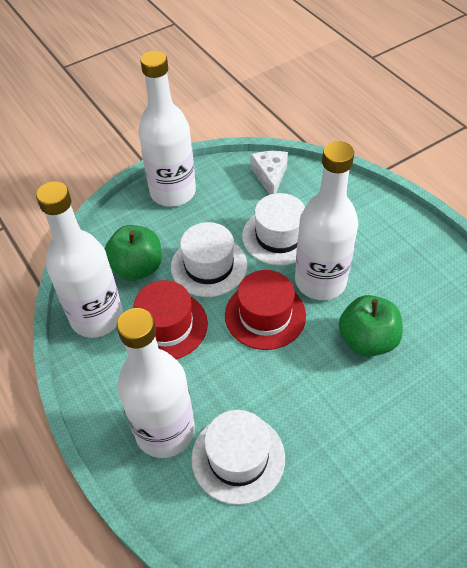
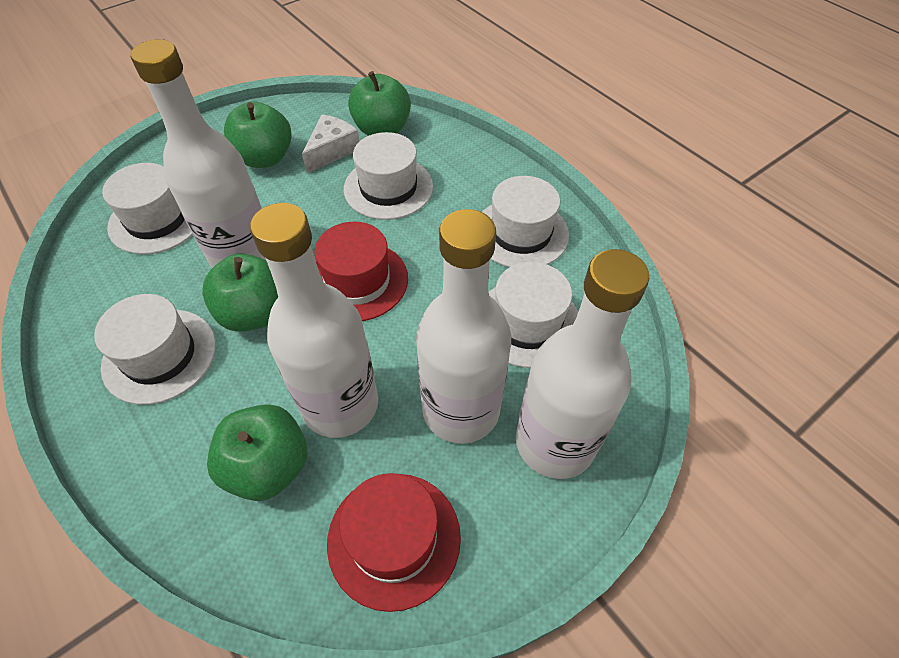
green apple: 2 -> 4
white hat: 3 -> 5

